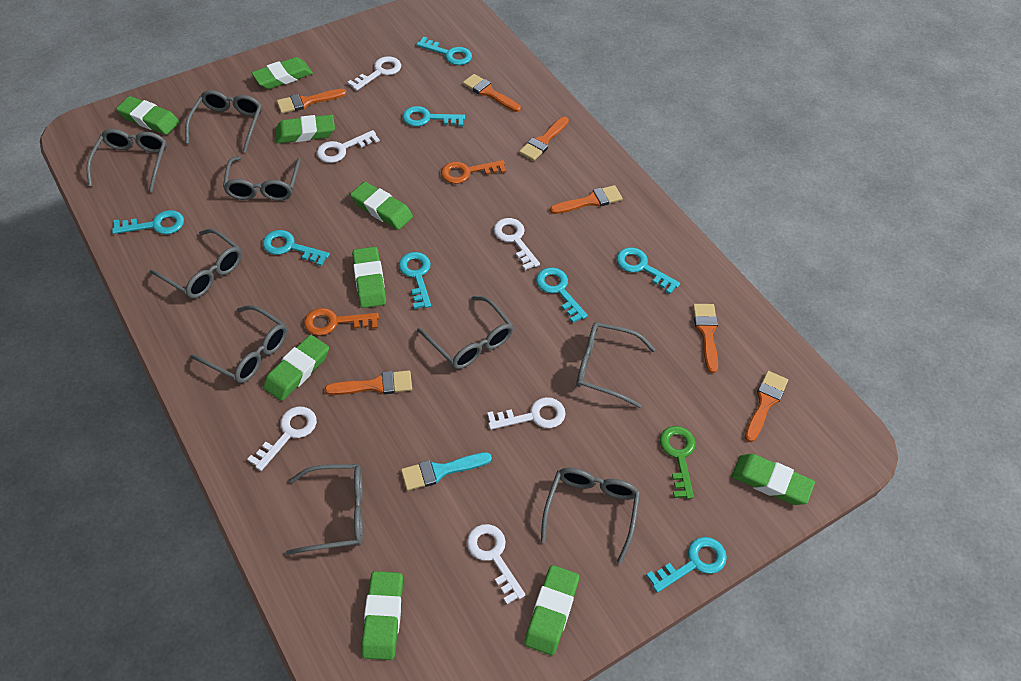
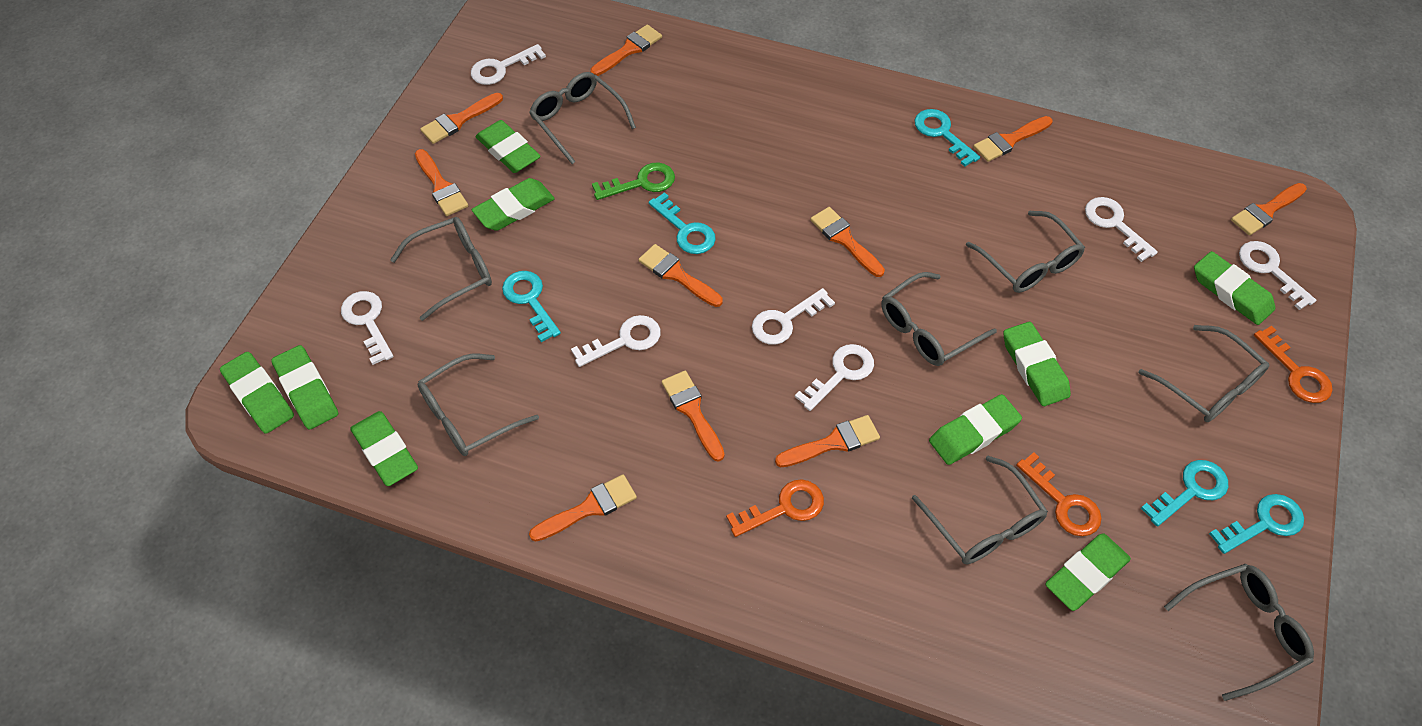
grey glasses: 9 -> 8
orange brush: 7 -> 10
orange key: 2 -> 3
turquoise brush: 1 -> 0
turquoise key: 8 -> 5
white key: 6 -> 7

